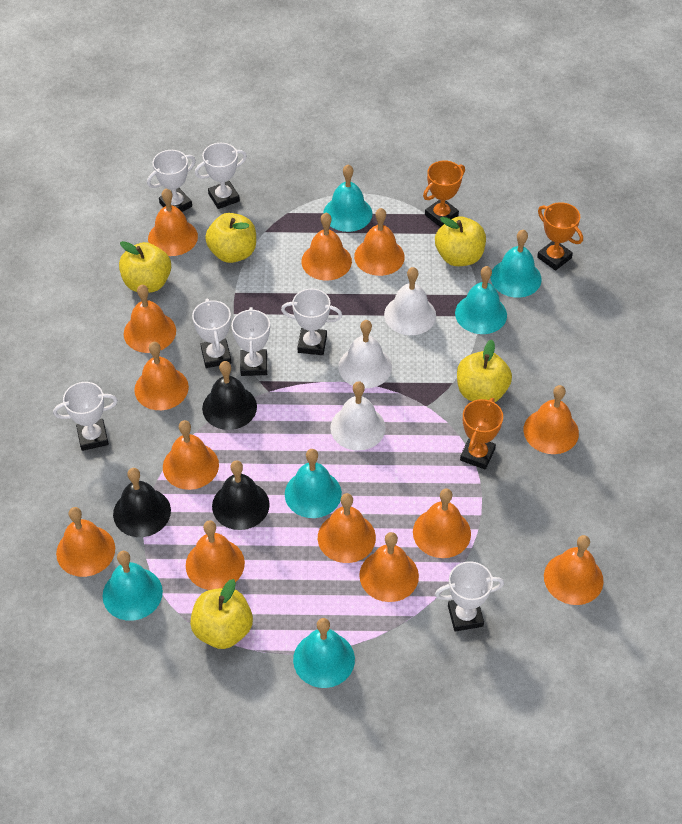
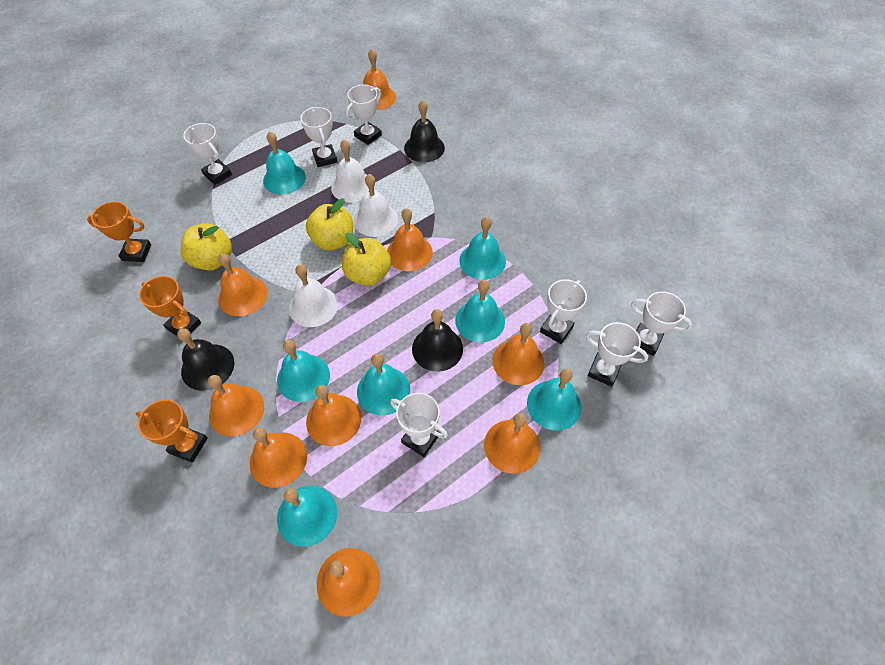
orange bell: 13 -> 9
turquoise bell: 6 -> 7
yellow apple: 5 -> 3

